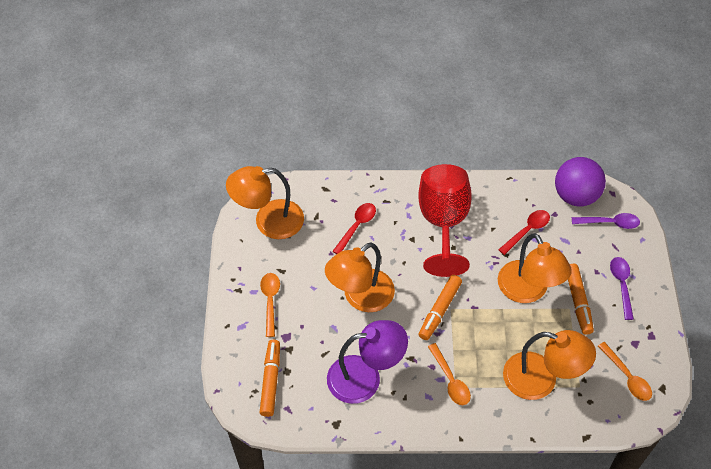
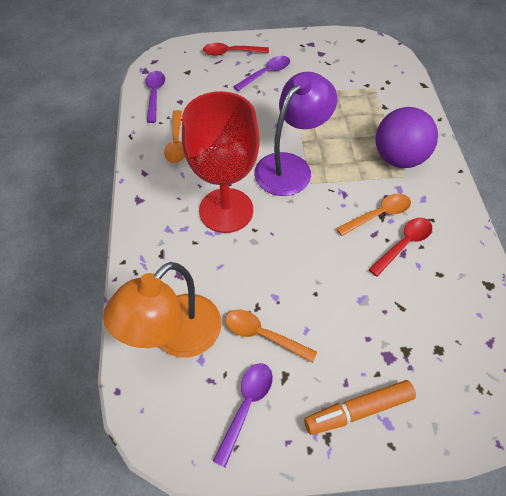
orange lamp: 4 -> 1
orange marker: 3 -> 1
purple spoon: 2 -> 3

